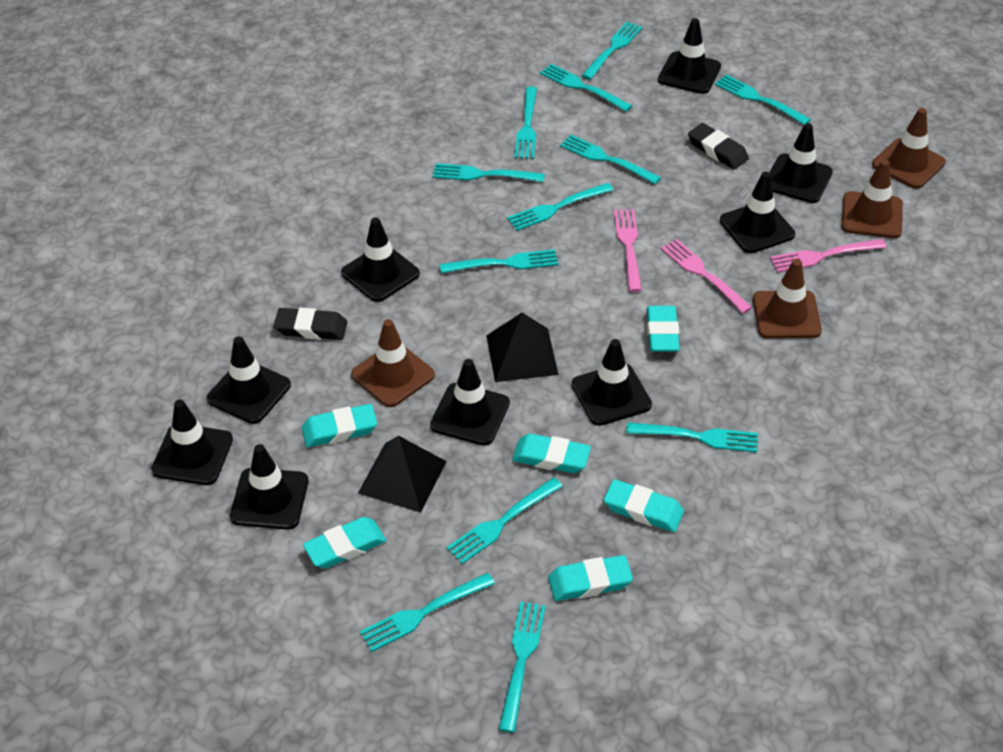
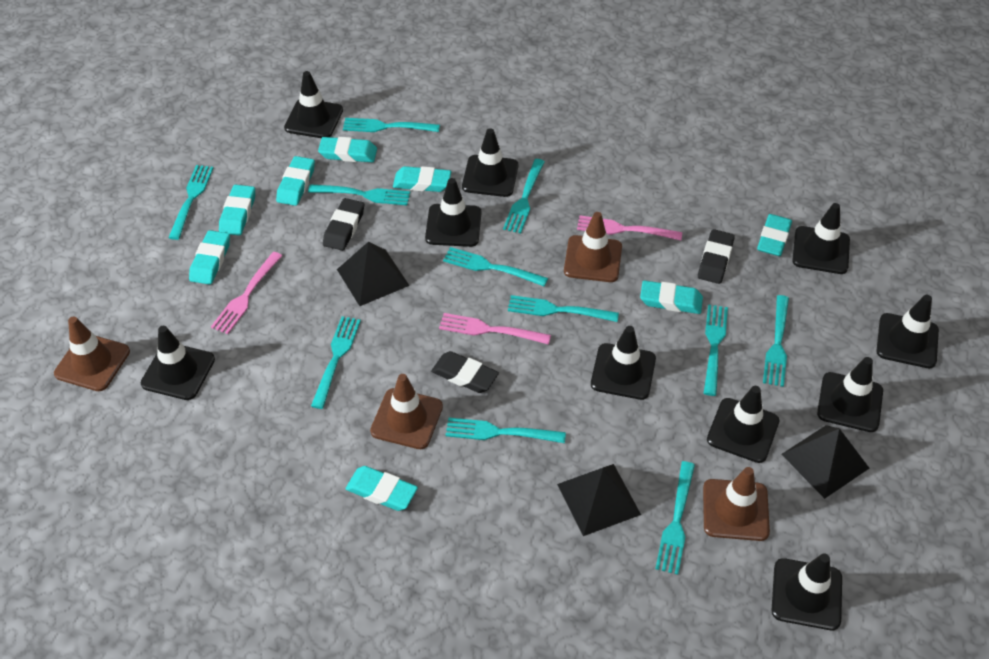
black eraser: 2 -> 3
black pyramid: 2 -> 3
black traffic cone: 9 -> 10
turquoise eraser: 6 -> 8
turquoise fork: 12 -> 11

